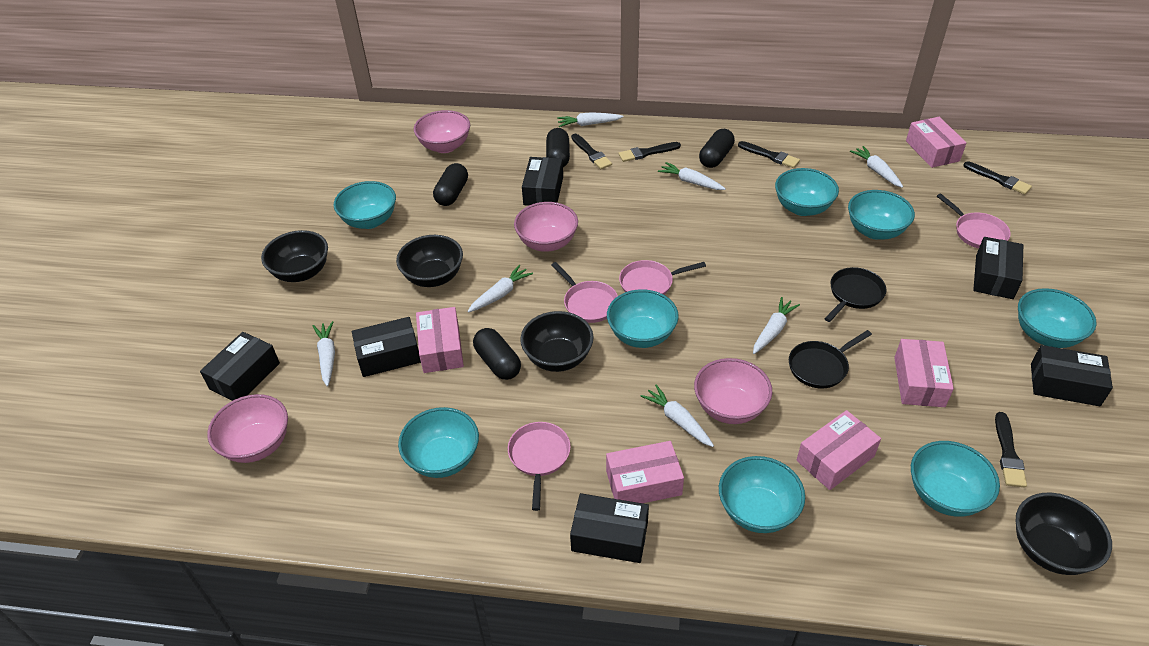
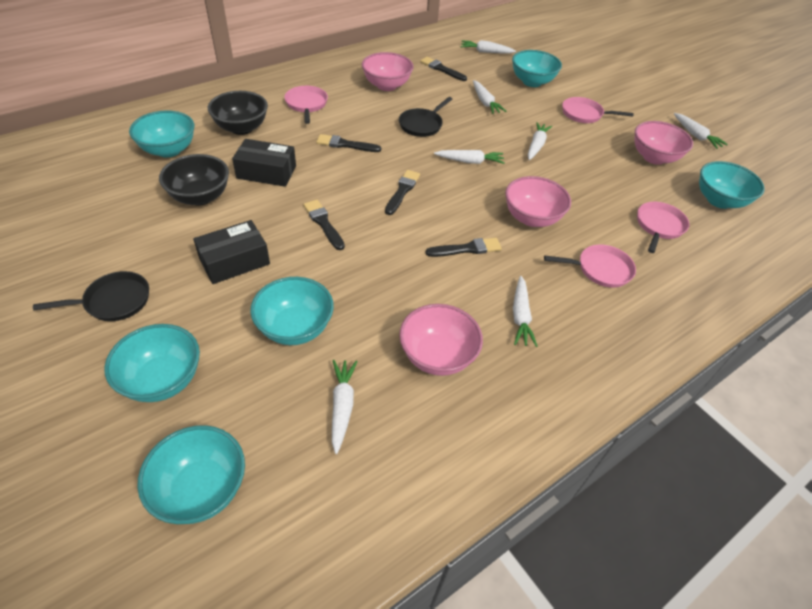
black bowl: 4 -> 2
black box: 6 -> 2
black capsule: 4 -> 0
pink box: 5 -> 0
turquoise bowl: 8 -> 6

